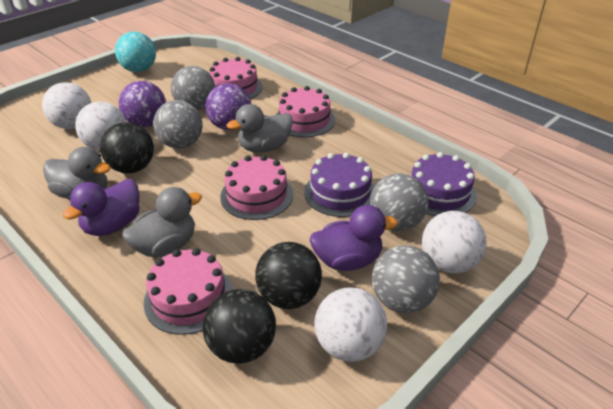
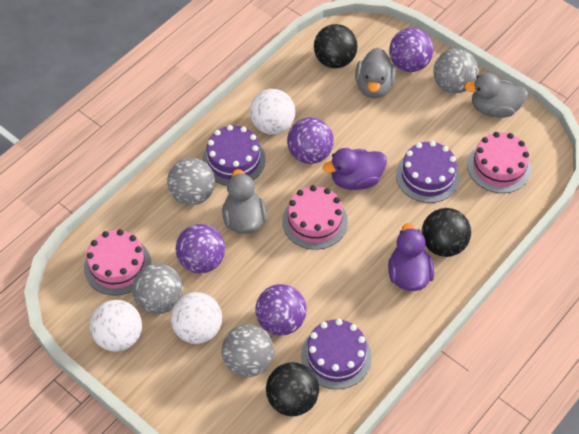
pink cake: 4 -> 3
purple ball: 2 -> 4
purple cake: 2 -> 3
turquoise ball: 1 -> 0
white ball: 4 -> 3

